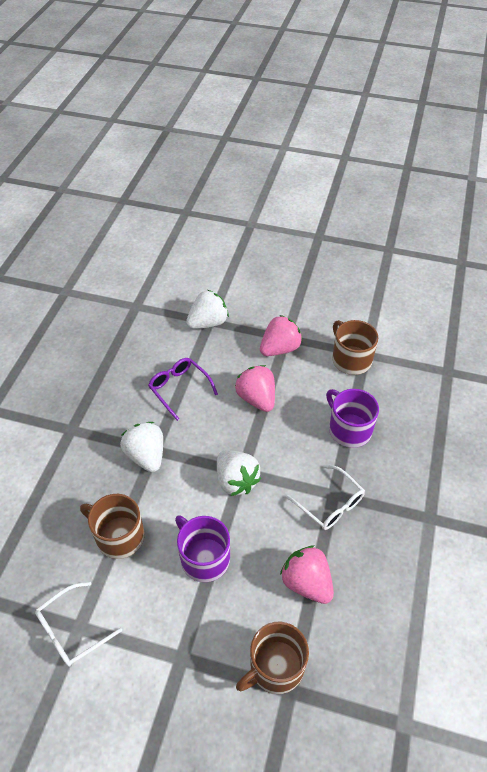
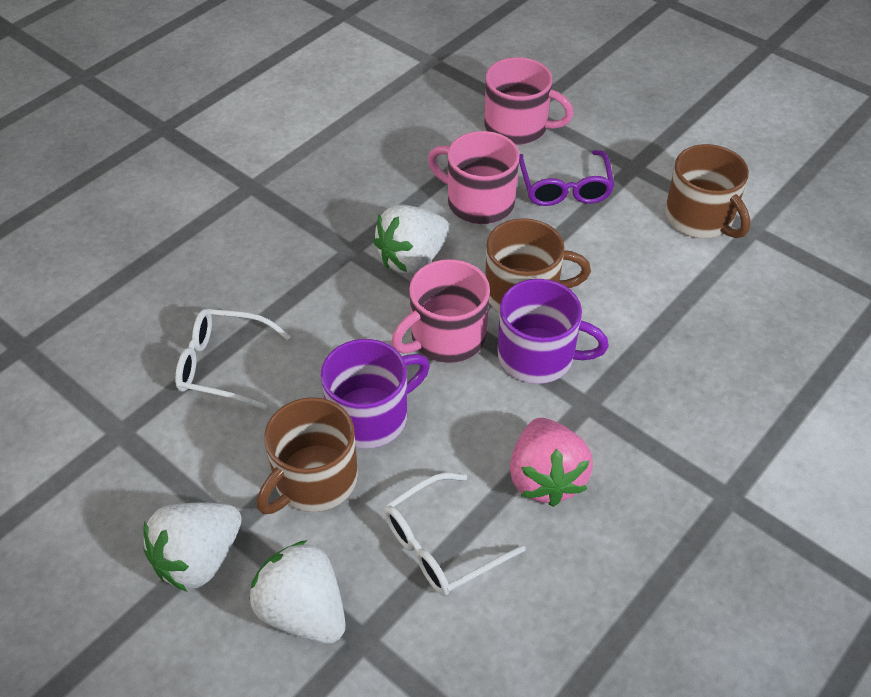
pink mug: 0 -> 3
pink strawberry: 3 -> 1

